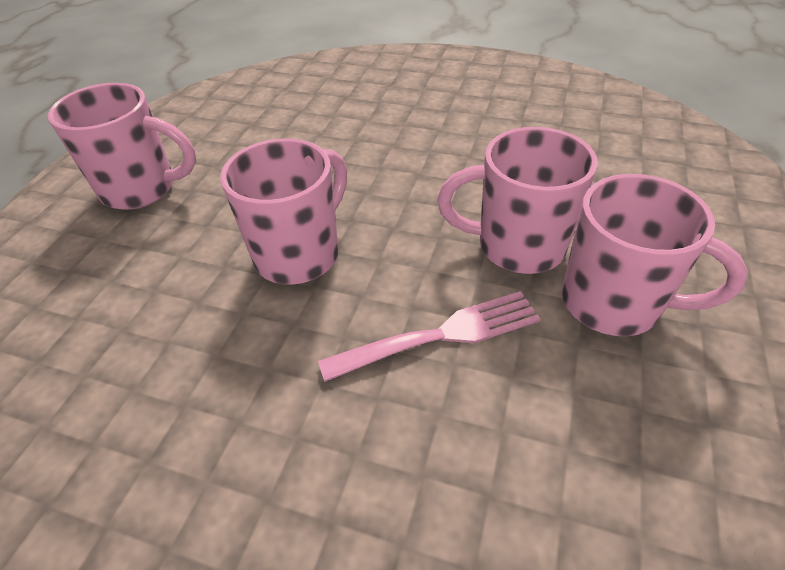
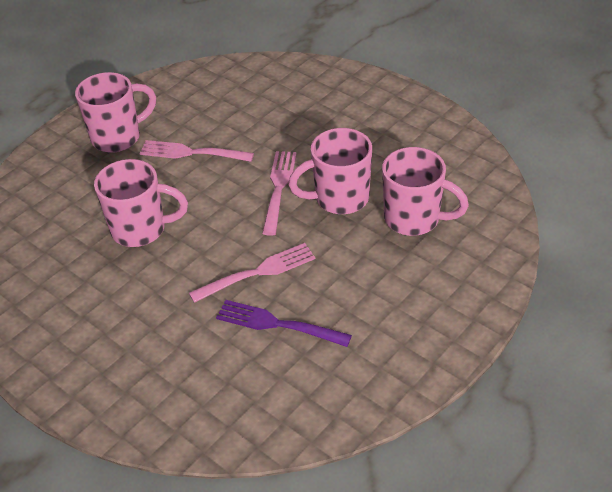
pink fork: 1 -> 3
purple fork: 0 -> 1

